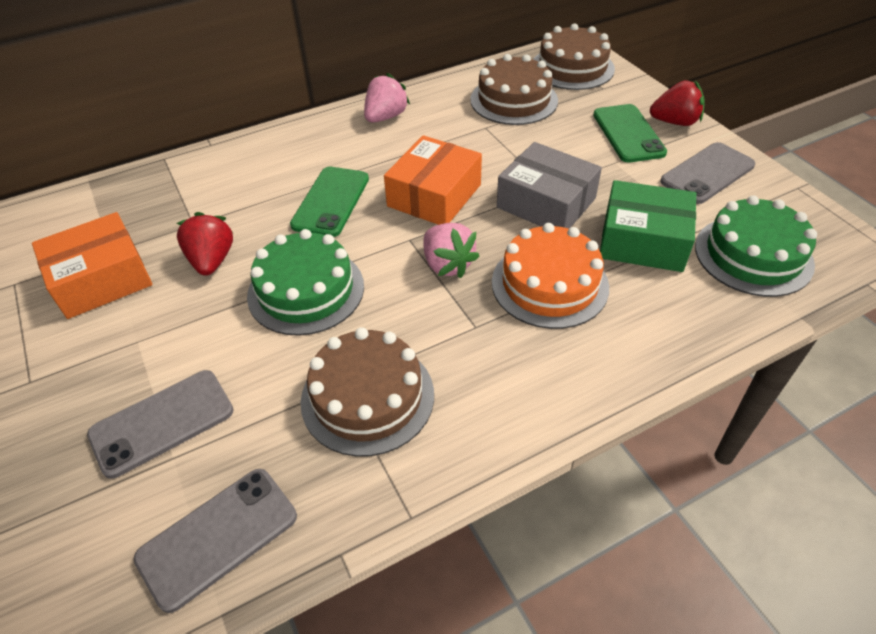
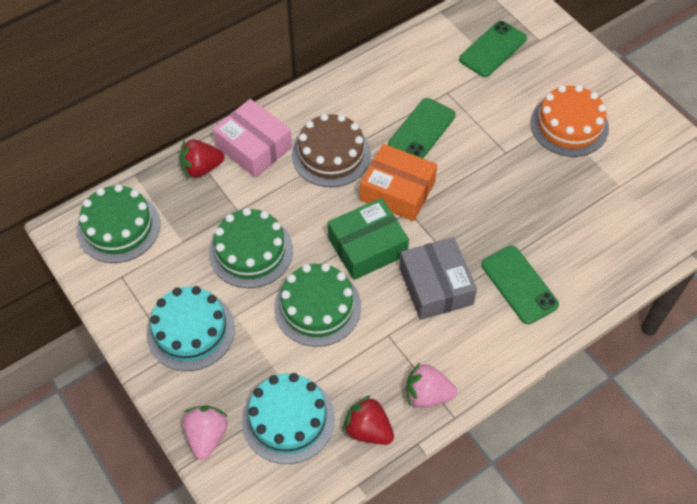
brown cake: 3 -> 1
green cake: 2 -> 3
green phone: 2 -> 3
grey phone: 3 -> 0
orange box: 2 -> 1
pink box: 0 -> 1
turquoise cake: 0 -> 2

